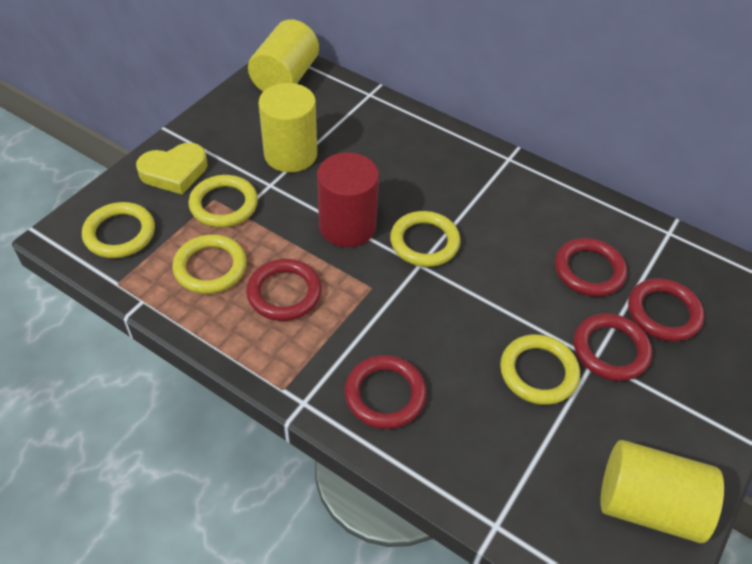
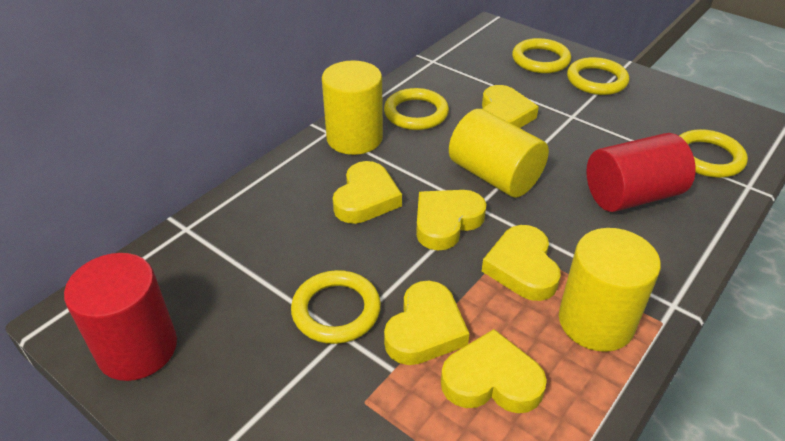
red cylinder: 1 -> 2
red ring: 5 -> 0
yellow heart: 1 -> 6

